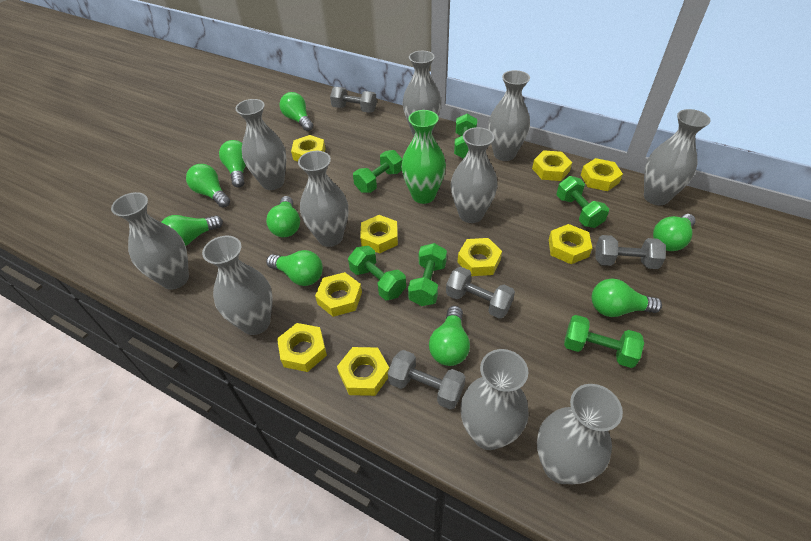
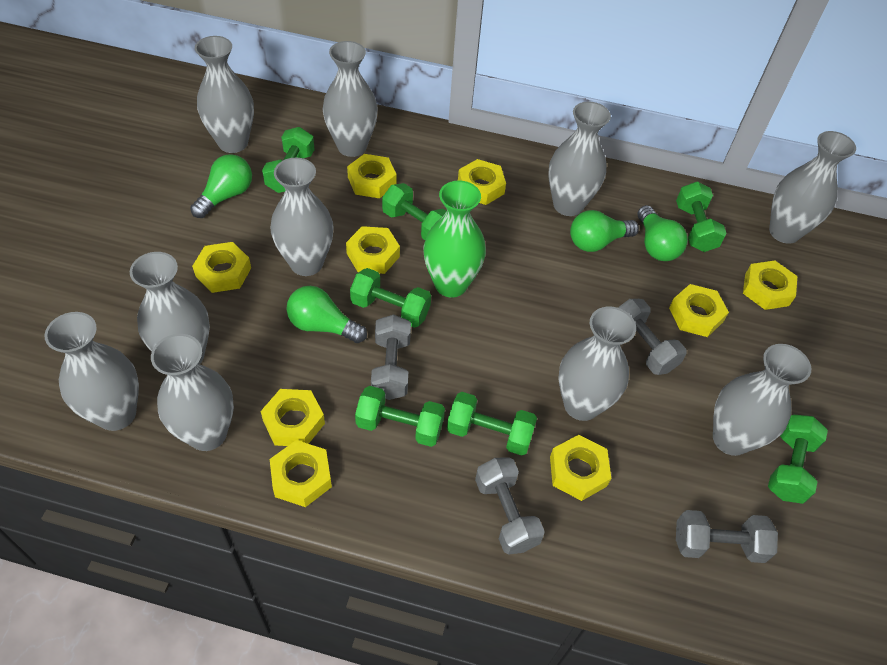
green dumbbell: 6 -> 7
green light bulb: 9 -> 4

